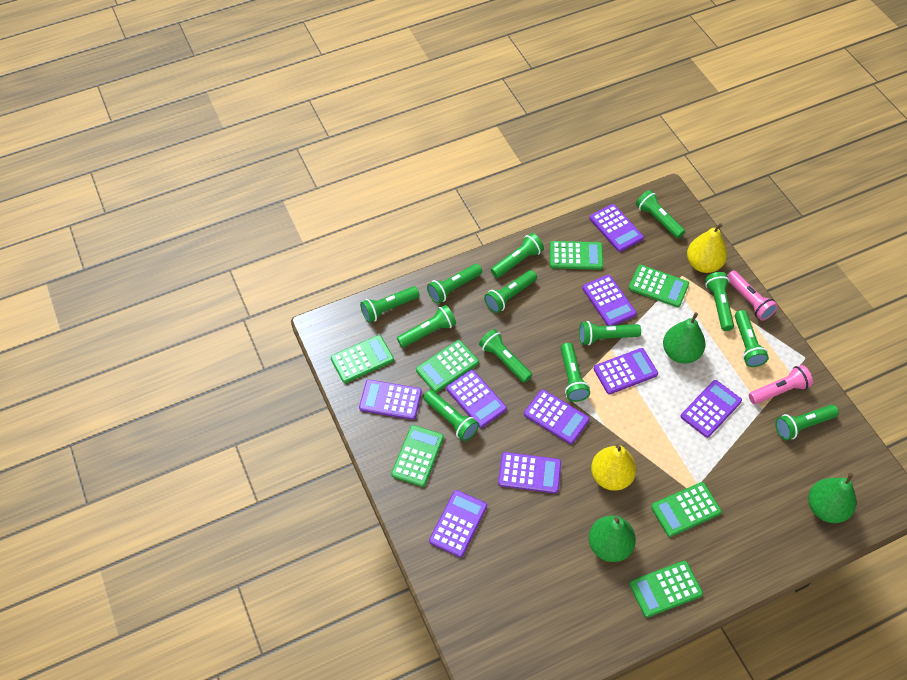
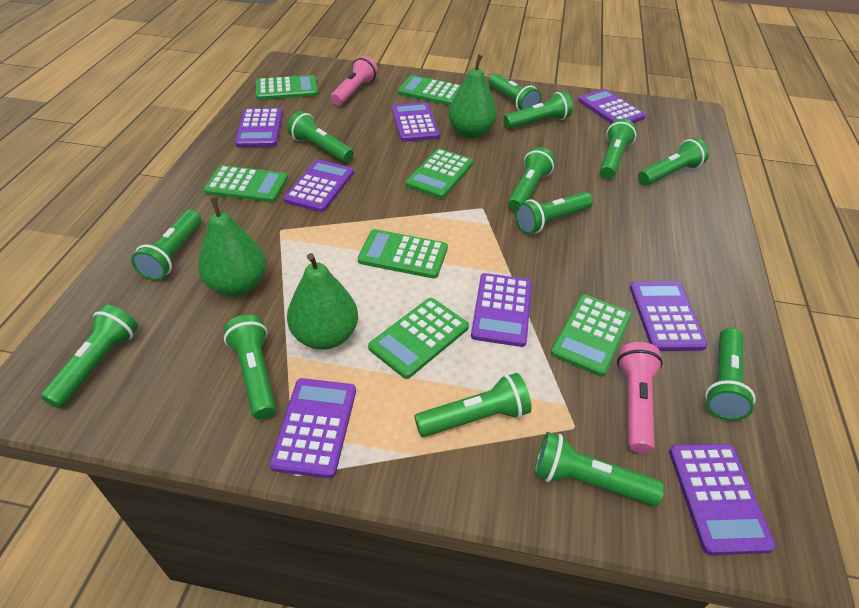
purple calculator: 9 -> 8
yellow pear: 2 -> 0

